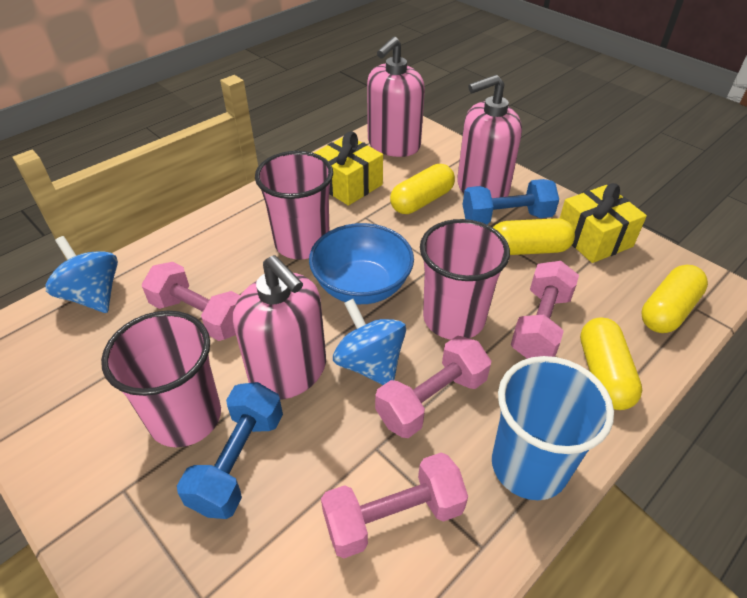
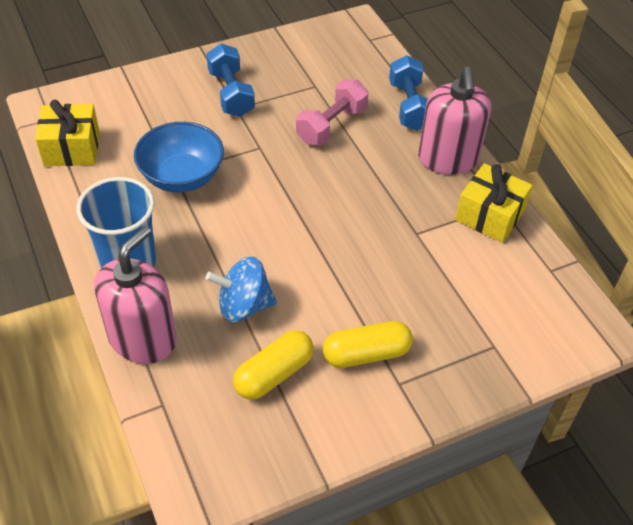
blue spinning top: 2 -> 1
pink cup: 3 -> 0
pink dumbbell: 4 -> 1
pink soap dispenser: 3 -> 2
yellow capsule: 4 -> 2

